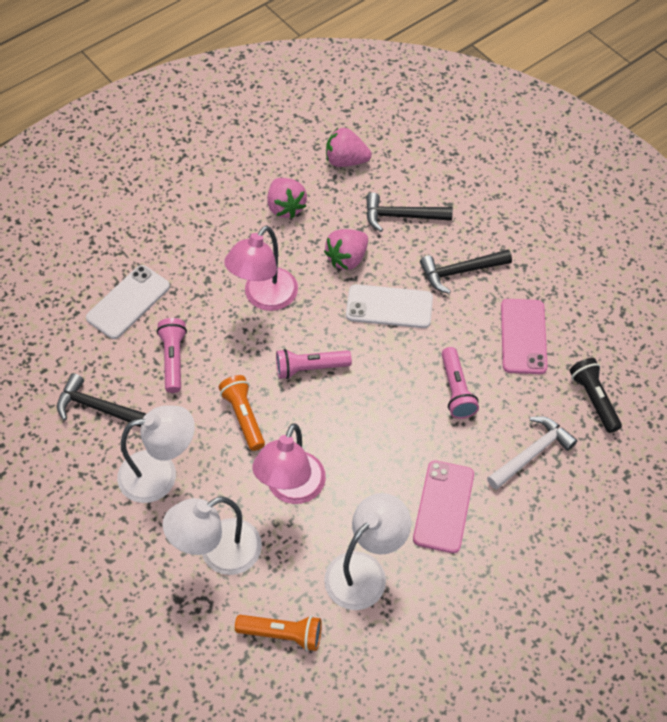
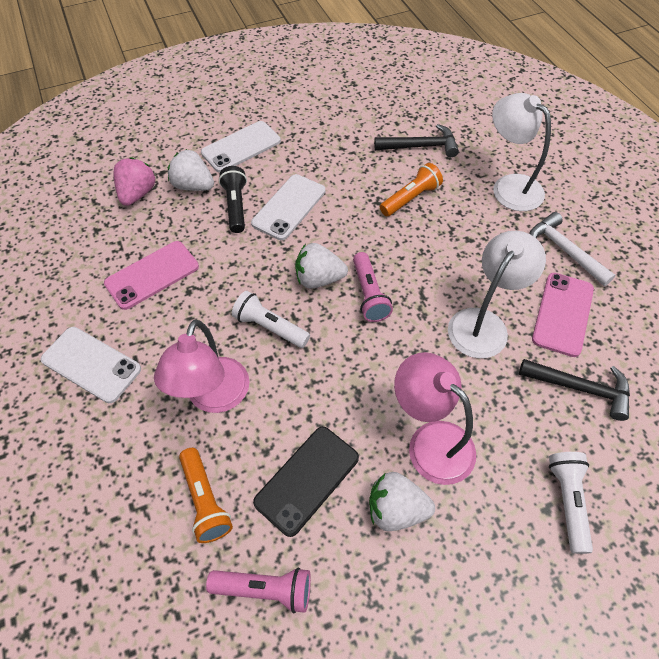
black hammer: 3 -> 2
black phone: 0 -> 1
pink flashlight: 3 -> 2
pink strawberry: 3 -> 1
white flashlight: 0 -> 2
white lamp: 3 -> 2
white phone: 2 -> 3
white strawberry: 0 -> 3

